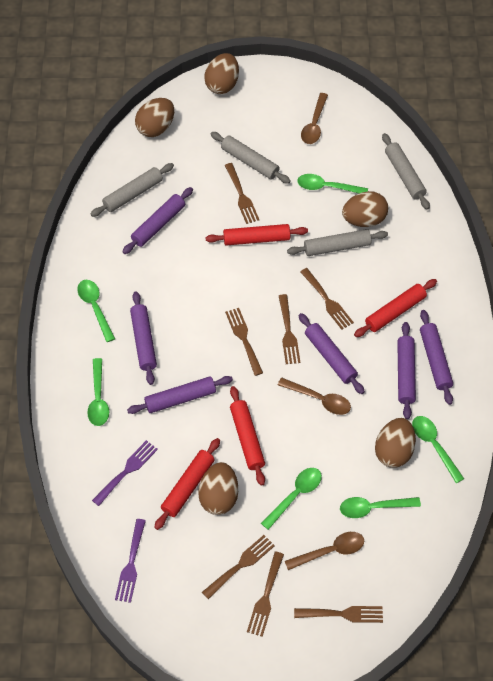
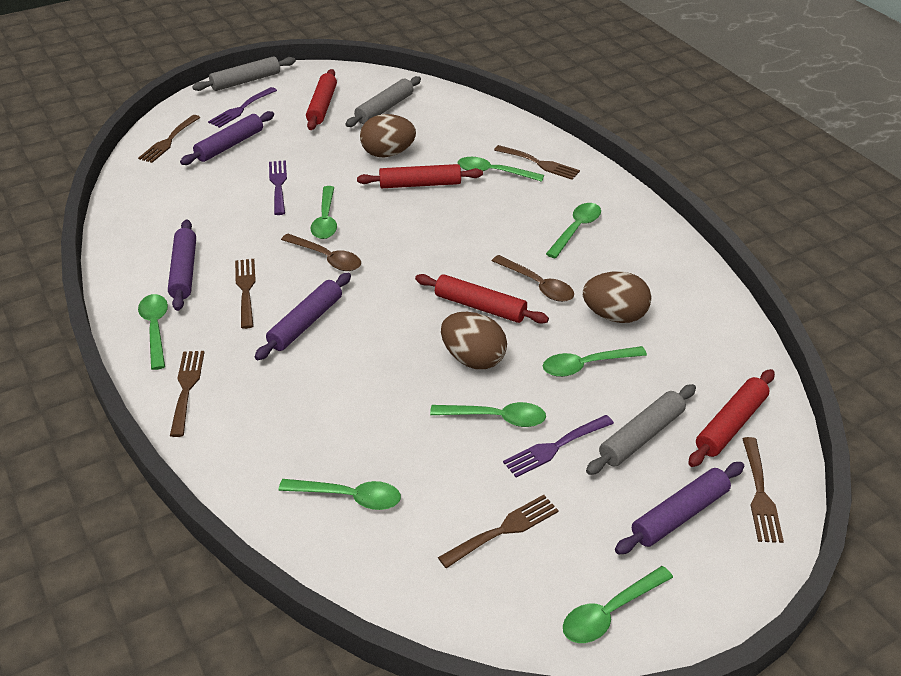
brown egg: 5 -> 3
brown fork: 7 -> 6
brown spoon: 3 -> 2
green spoon: 6 -> 8
grey rolling pin: 4 -> 3
purple fork: 2 -> 3
purple rolling pin: 6 -> 4

